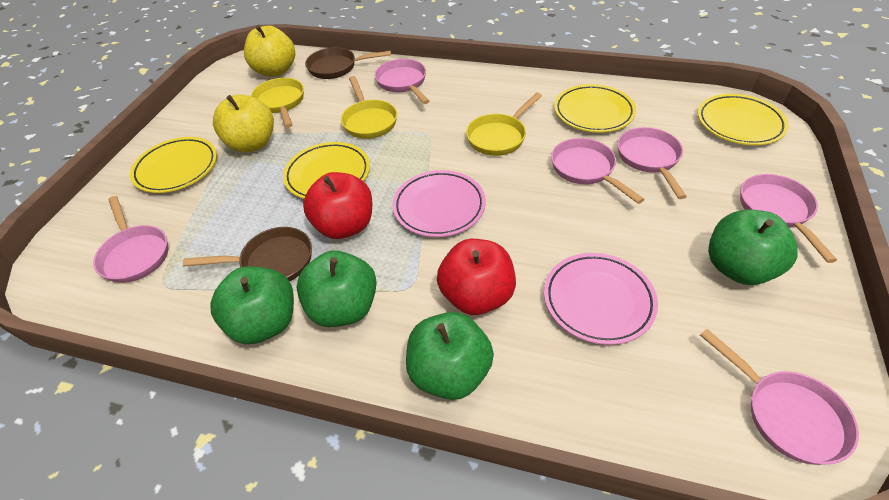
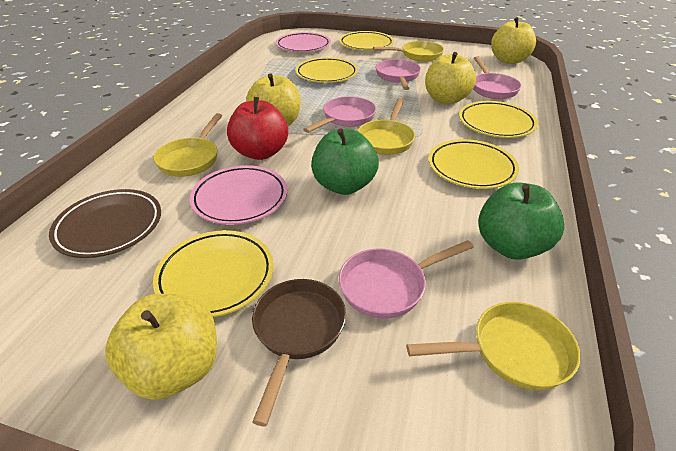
brown pan: 2 -> 1
brown plate: 0 -> 1
green apple: 4 -> 2
pink pan: 6 -> 4
red apple: 2 -> 1
yellow apple: 2 -> 4
yellow pan: 3 -> 4
yellow plate: 4 -> 5

